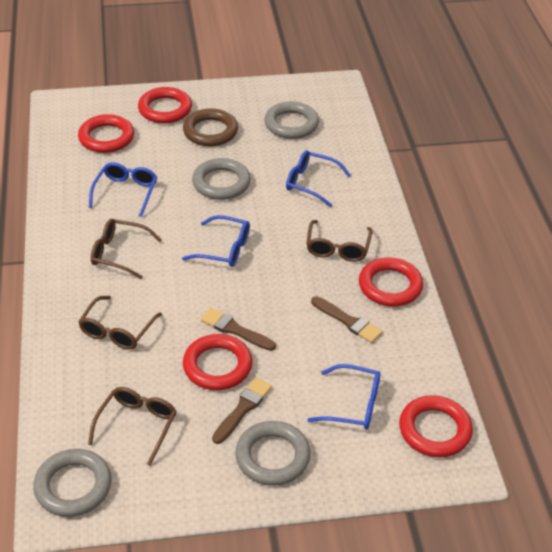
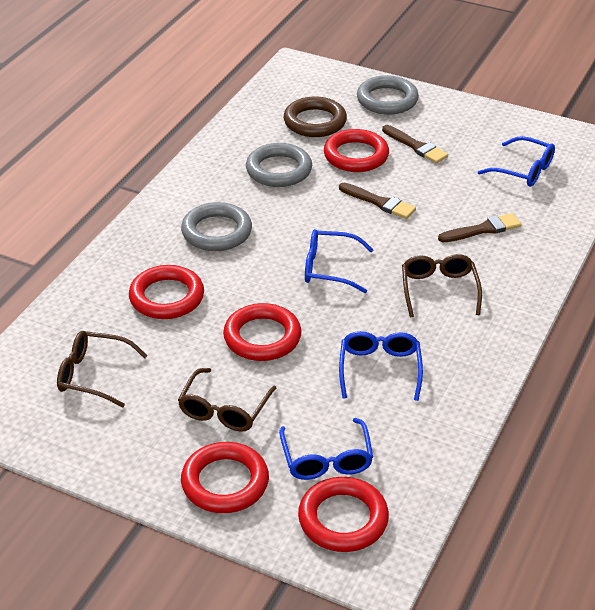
brown glasses: 4 -> 3
grey ring: 4 -> 3

